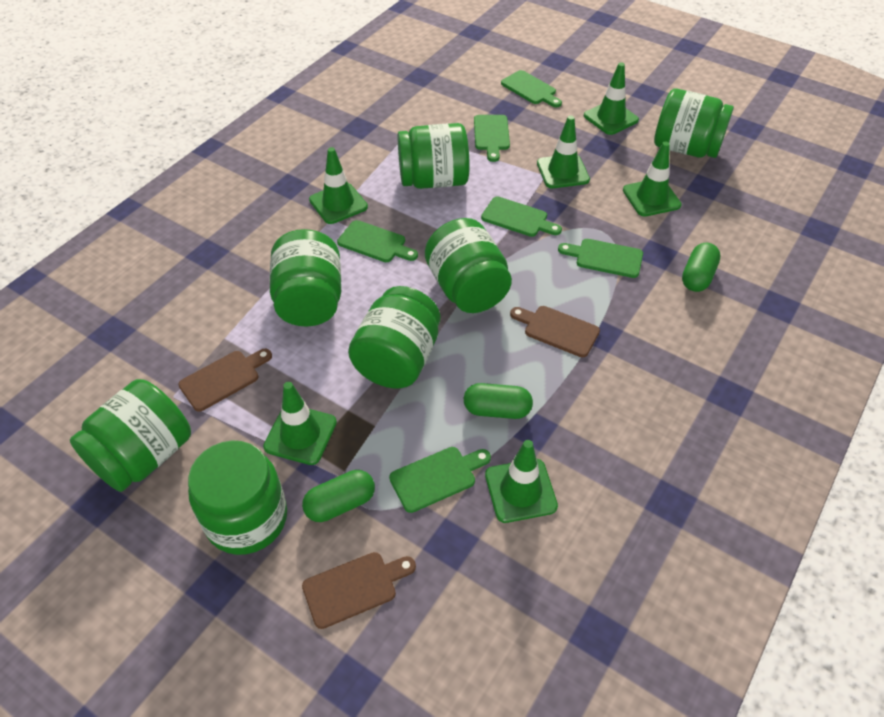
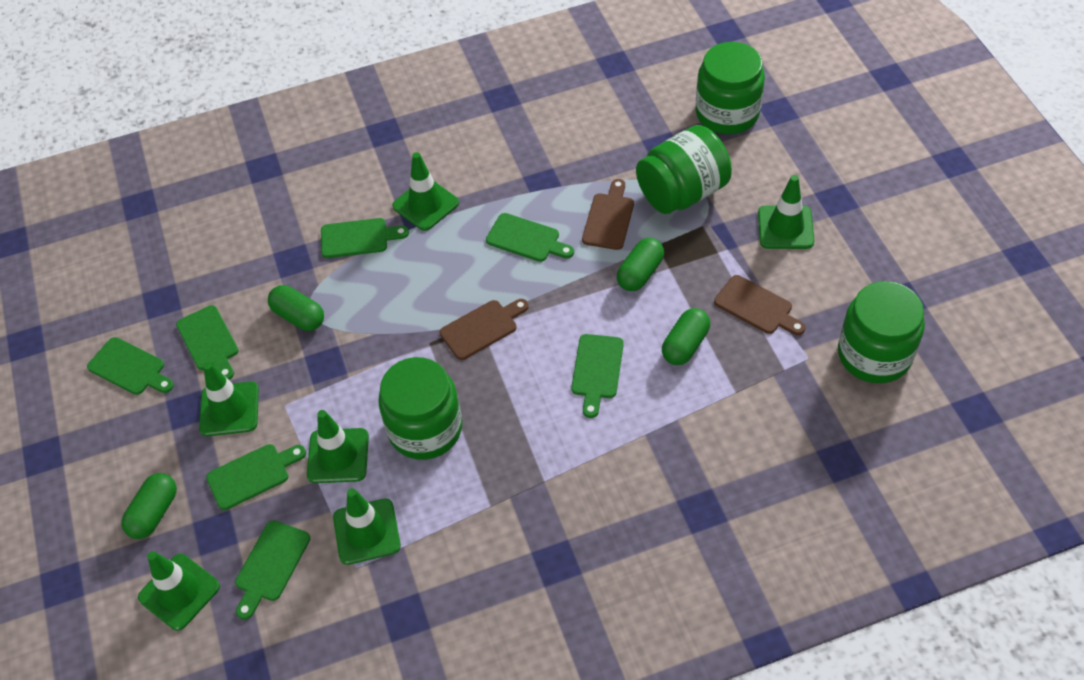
green capsule: 3 -> 4
green cutting board: 6 -> 7
green jar: 7 -> 4

